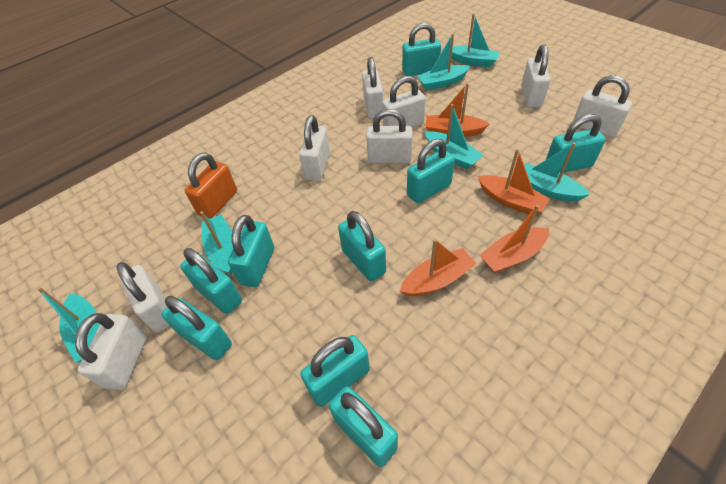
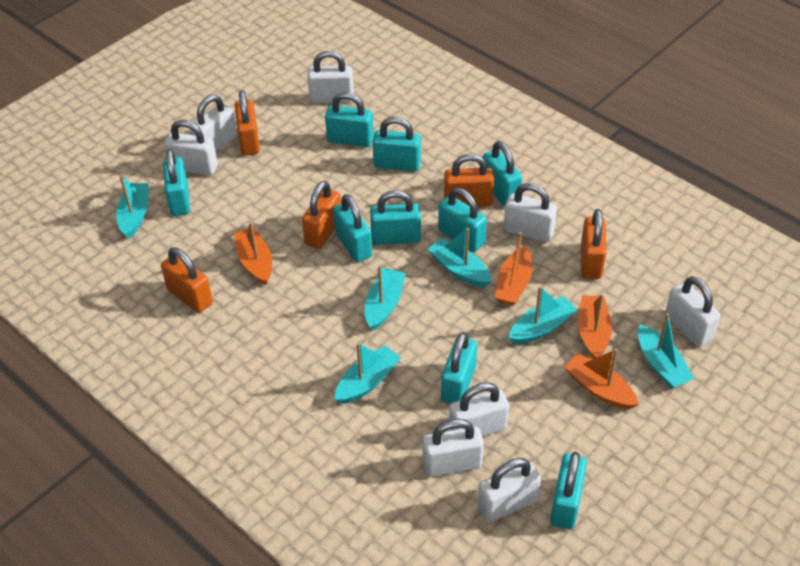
orange padlock: 1 -> 5

